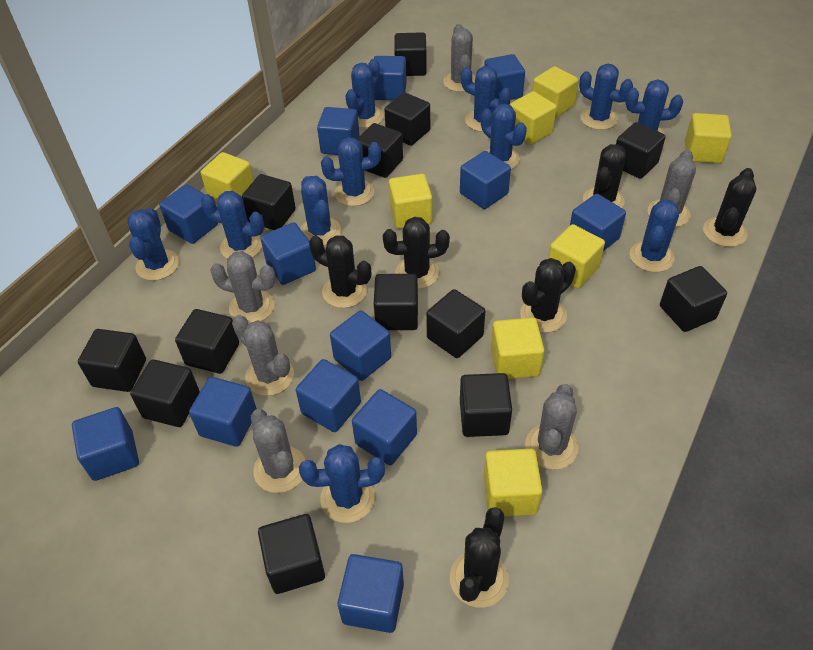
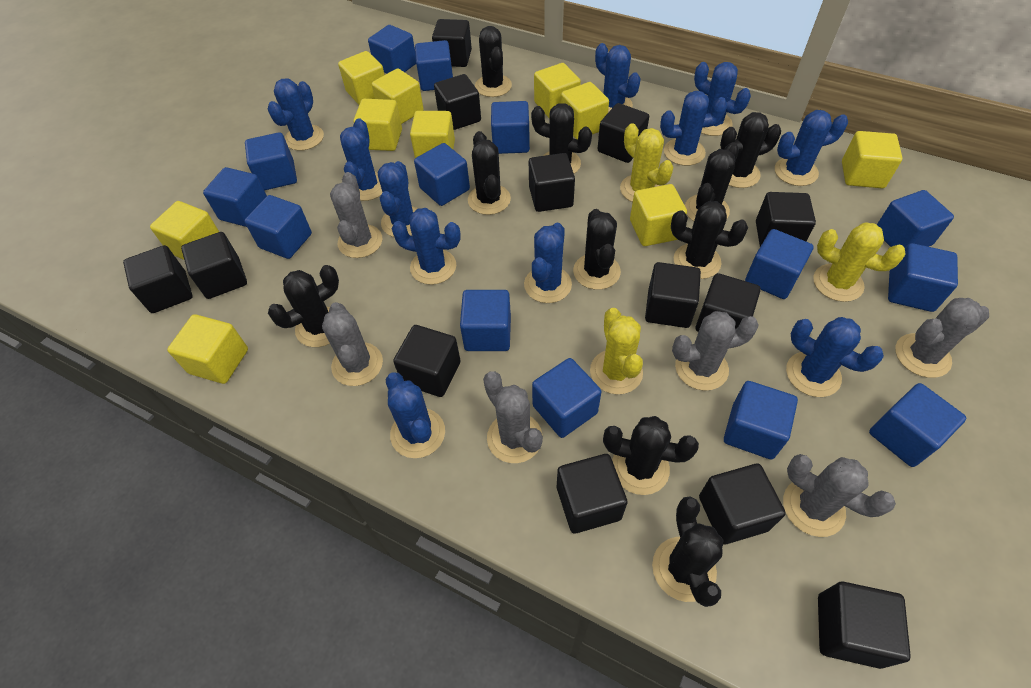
black cactus: 6 -> 10
blue cube: 13 -> 14
yellow cactus: 0 -> 3
yellow cube: 8 -> 10

